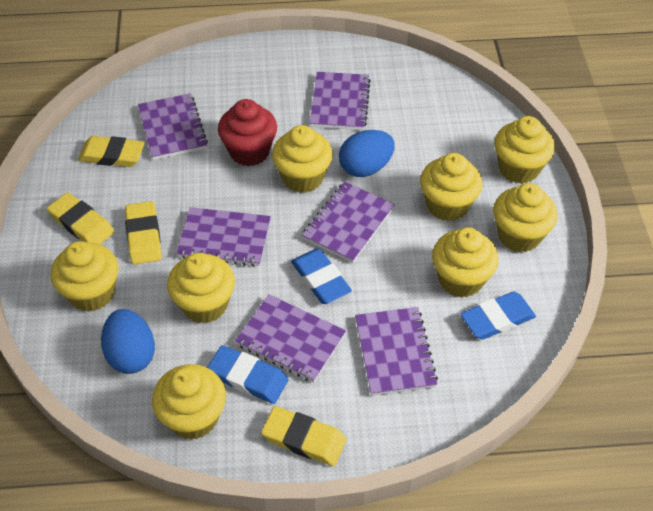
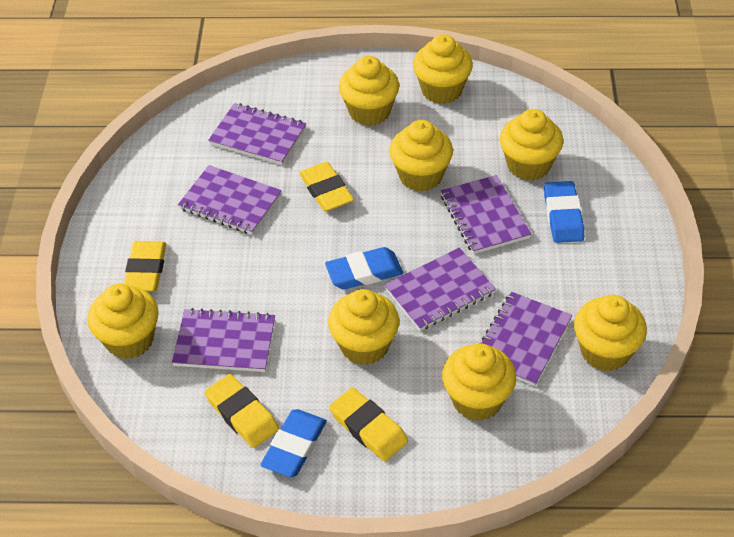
blue egg: 2 -> 0
red cupcake: 1 -> 0

